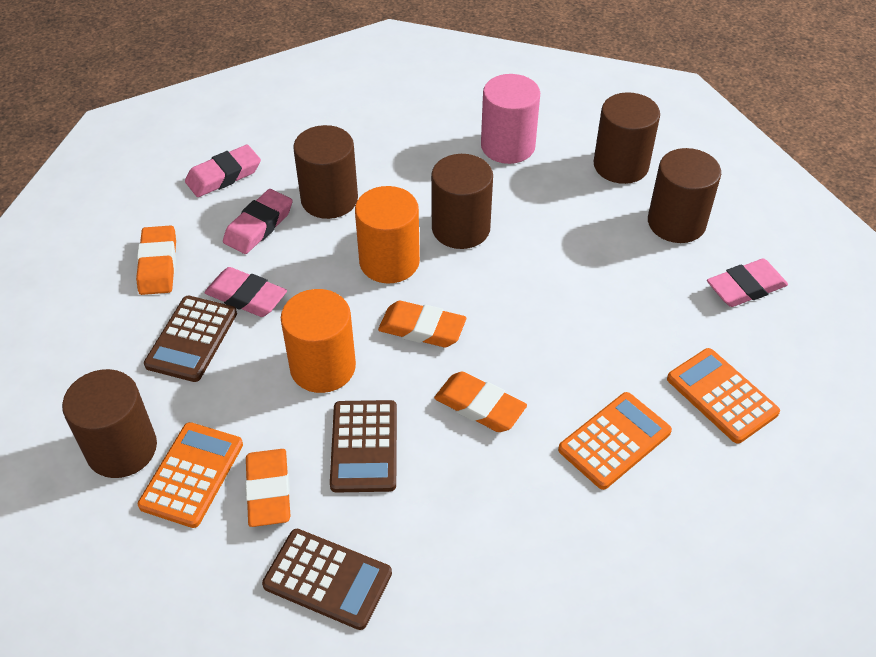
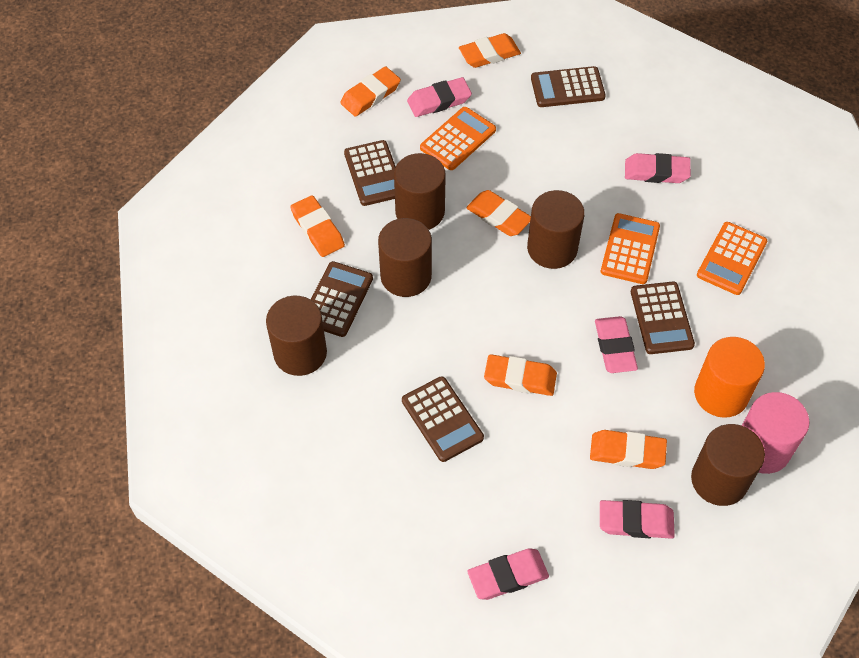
brown calculator: 3 -> 5
orange cylinder: 2 -> 1
orange eraser: 4 -> 6
pink eraser: 4 -> 5

